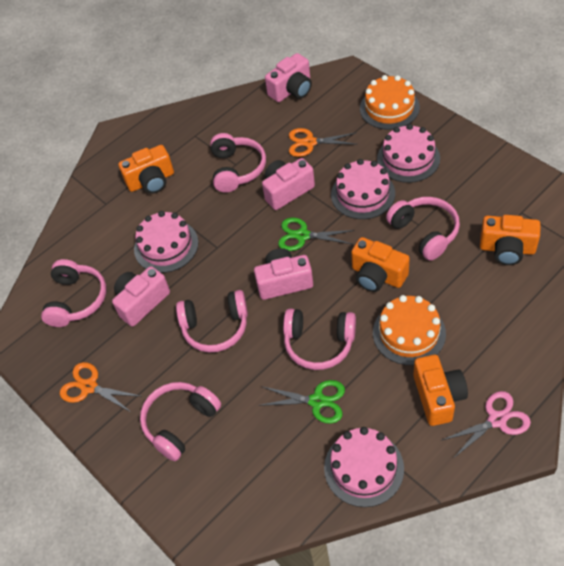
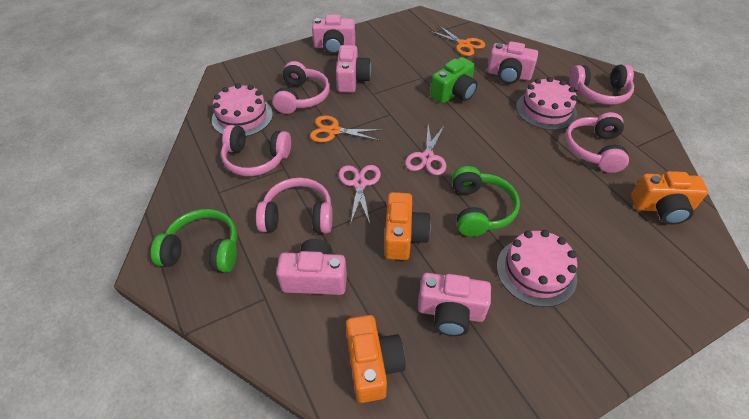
green camera: 0 -> 1
green headphones: 0 -> 2
green scissors: 2 -> 0
orange cake: 2 -> 0
orange camera: 4 -> 3
pink cake: 4 -> 3
pink camera: 4 -> 5
pink headphones: 6 -> 5
pink scissors: 1 -> 2

